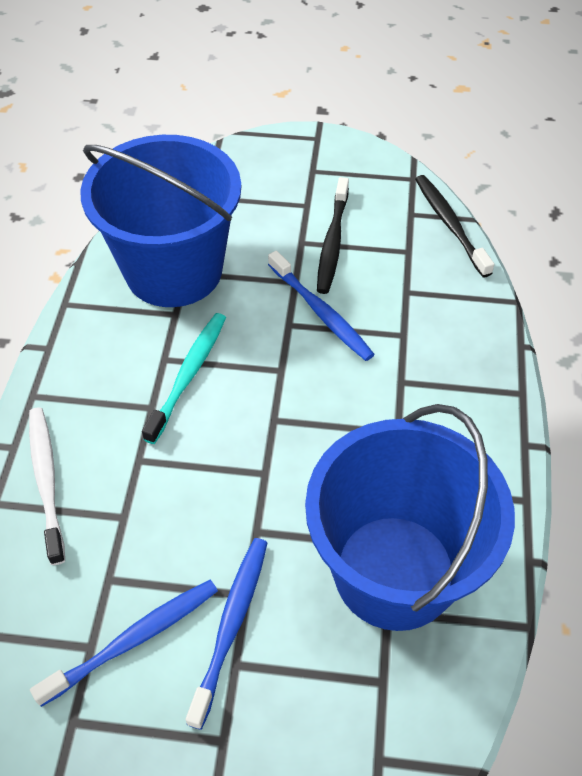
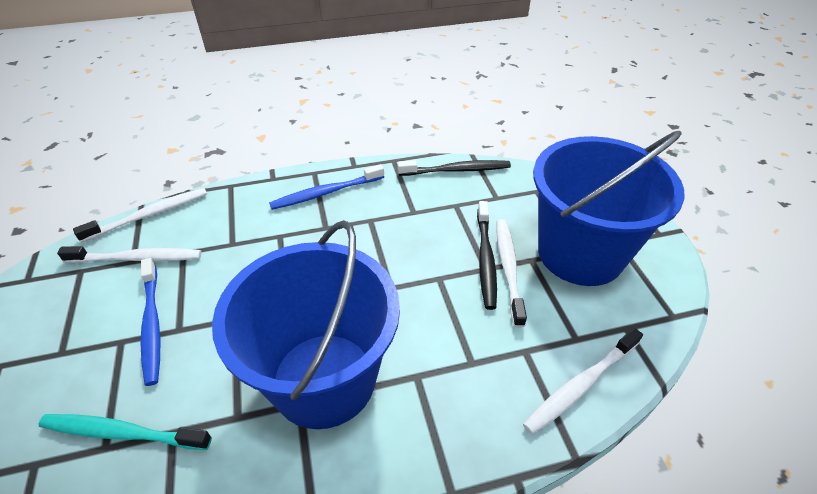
blue toothbrush: 3 -> 2
white toothbrush: 1 -> 4

